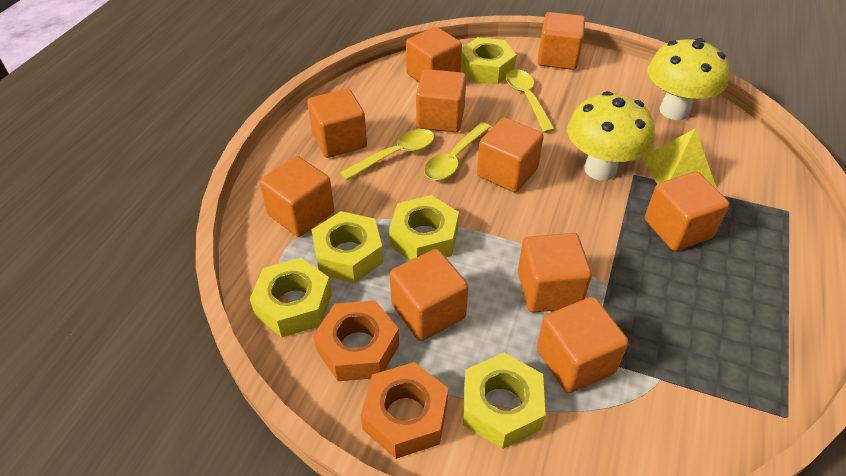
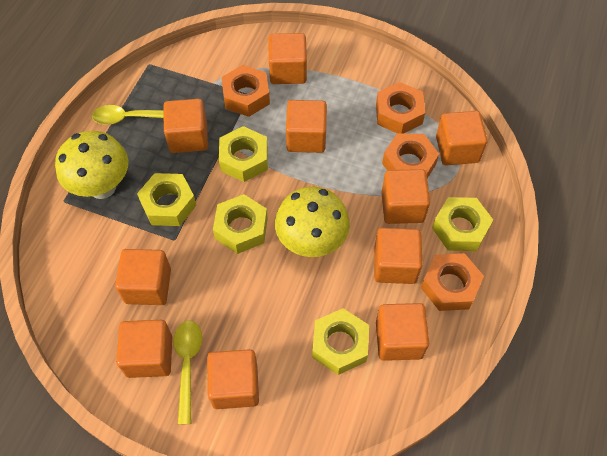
orange nut: 2 -> 4
yellow pyramid: 1 -> 0
yellow spoon: 3 -> 2

